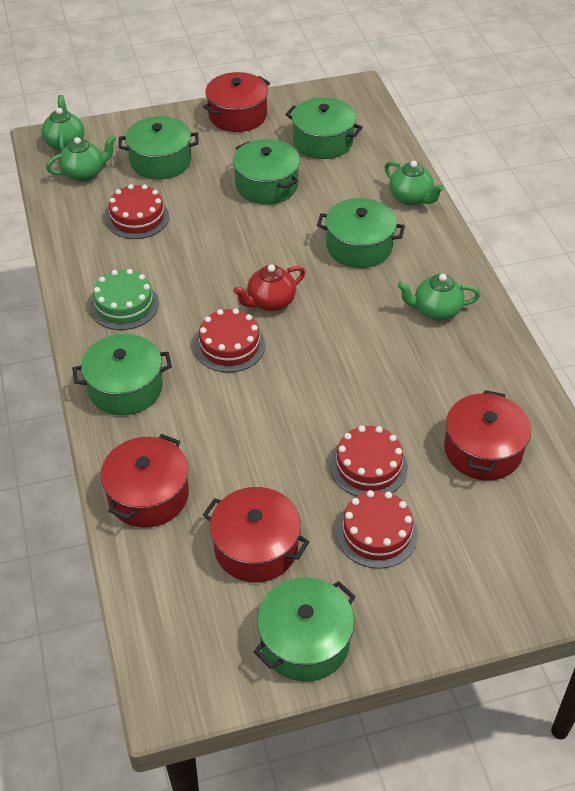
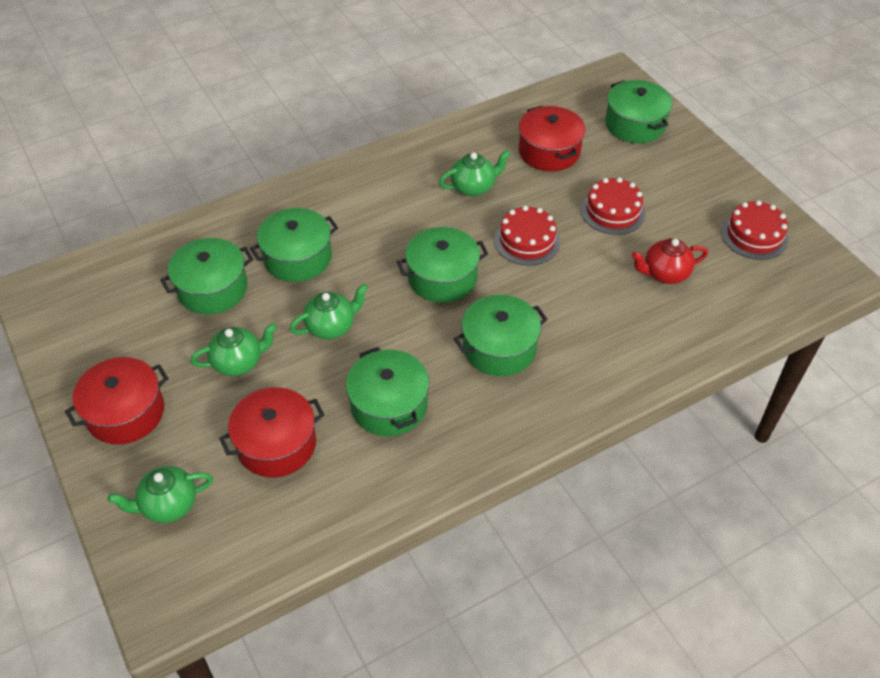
green cake: 1 -> 0
red cake: 4 -> 3
red pot: 4 -> 3

